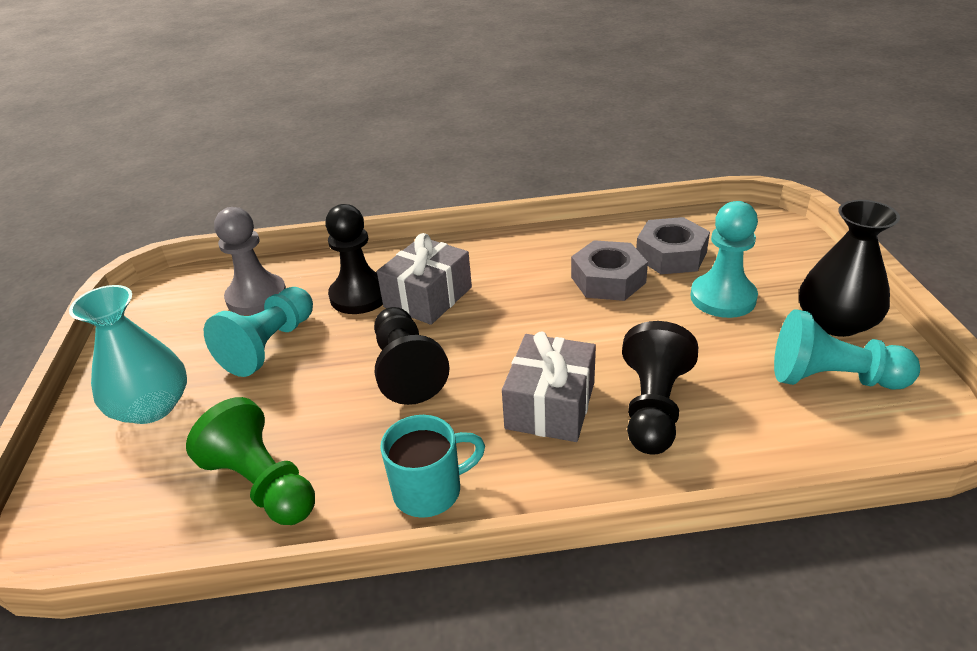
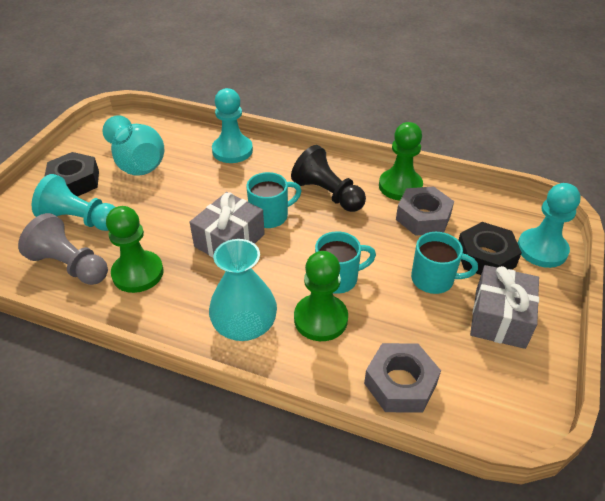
black nut: 0 -> 2
black pawn: 3 -> 1
black vase: 1 -> 0
green pawn: 1 -> 3
turquoise mug: 1 -> 3
turquoise vase: 1 -> 2

